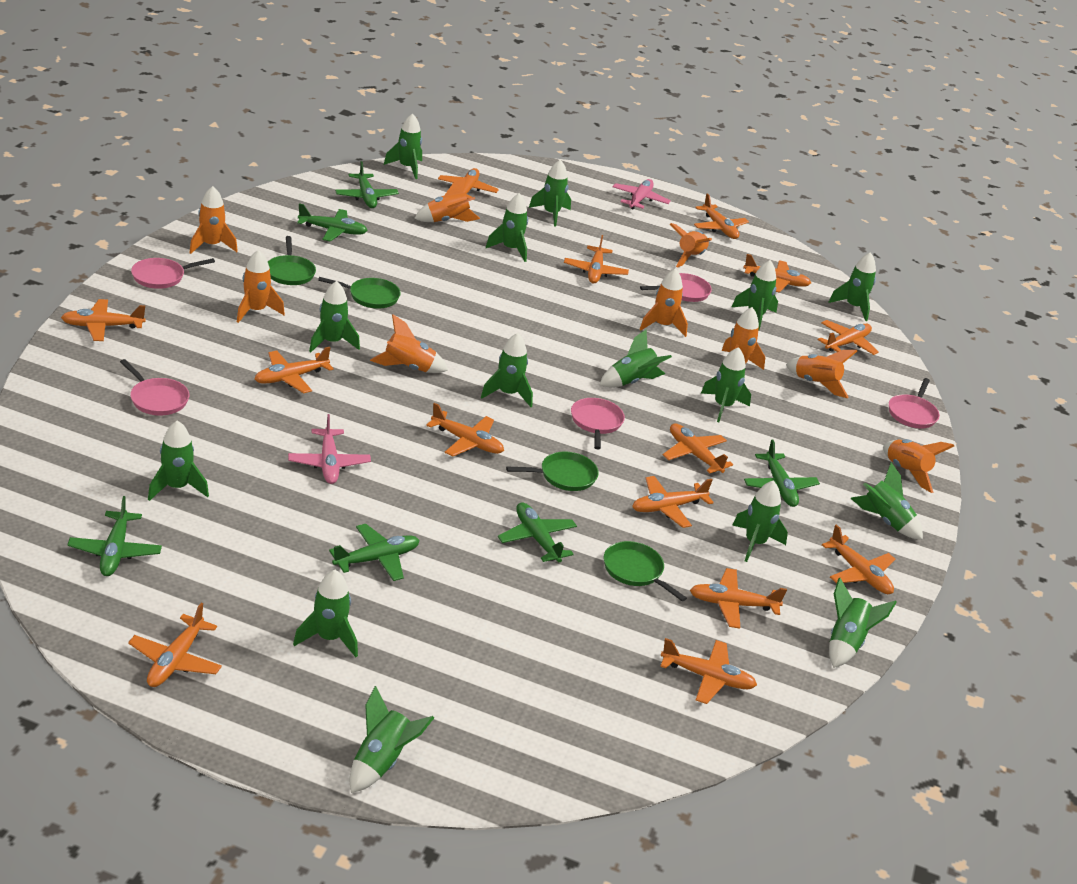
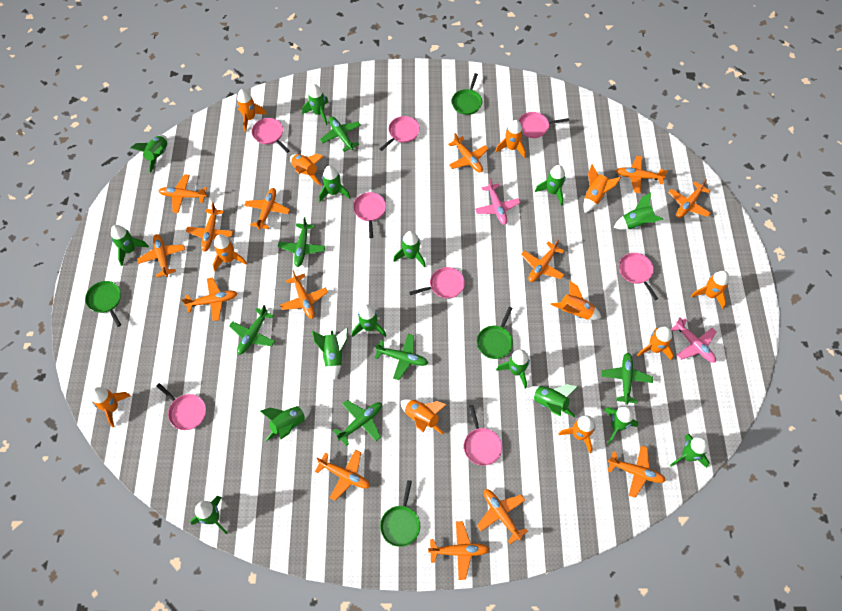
orange rocket: 9 -> 11
pink pan: 5 -> 8

